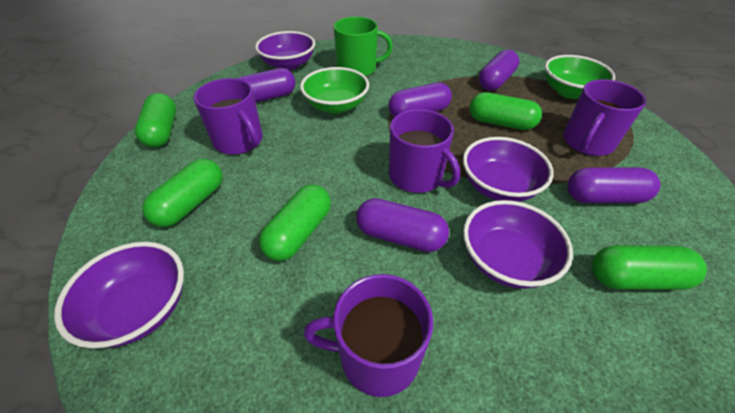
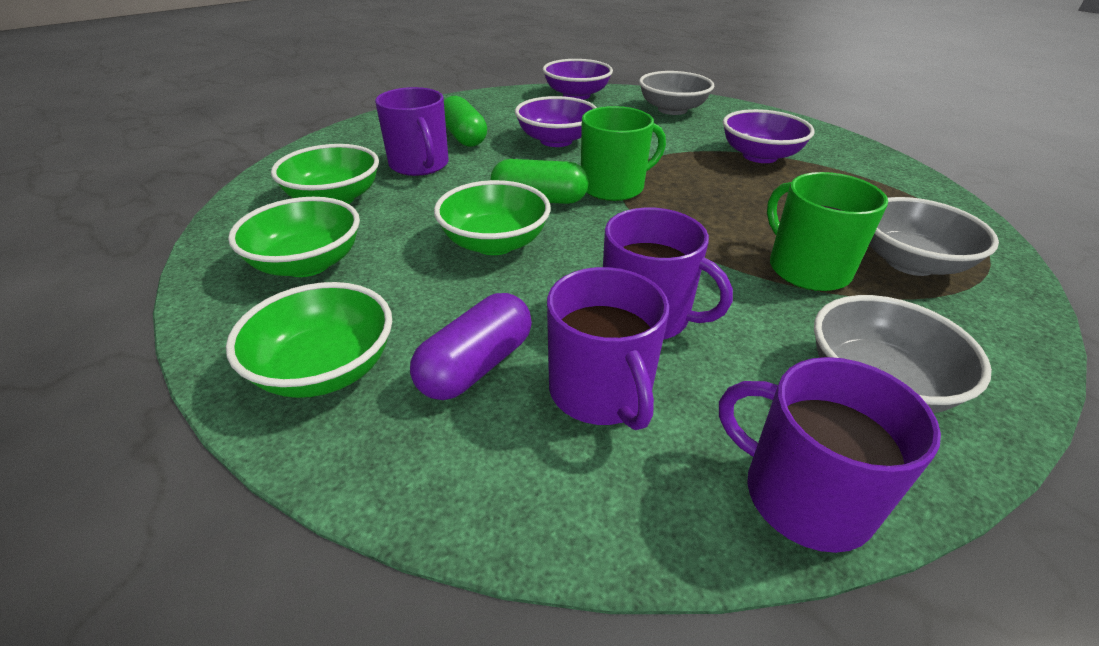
green bowl: 2 -> 4
green capsule: 5 -> 2
green mug: 1 -> 2
grey bowl: 0 -> 3
purple bowl: 4 -> 3
purple capsule: 5 -> 1

